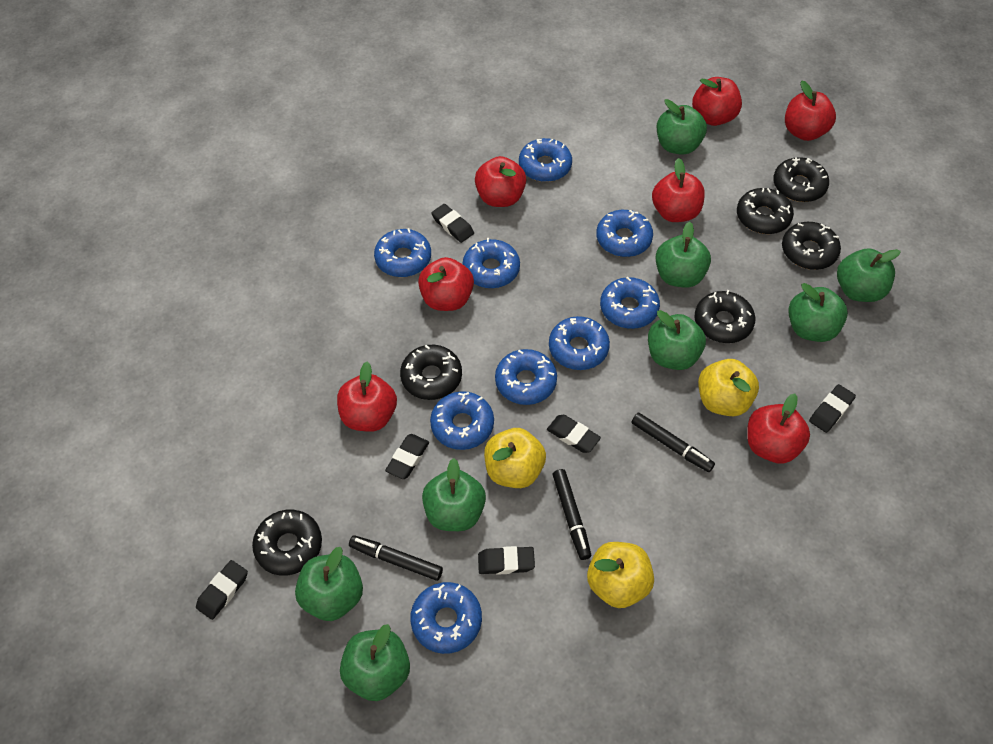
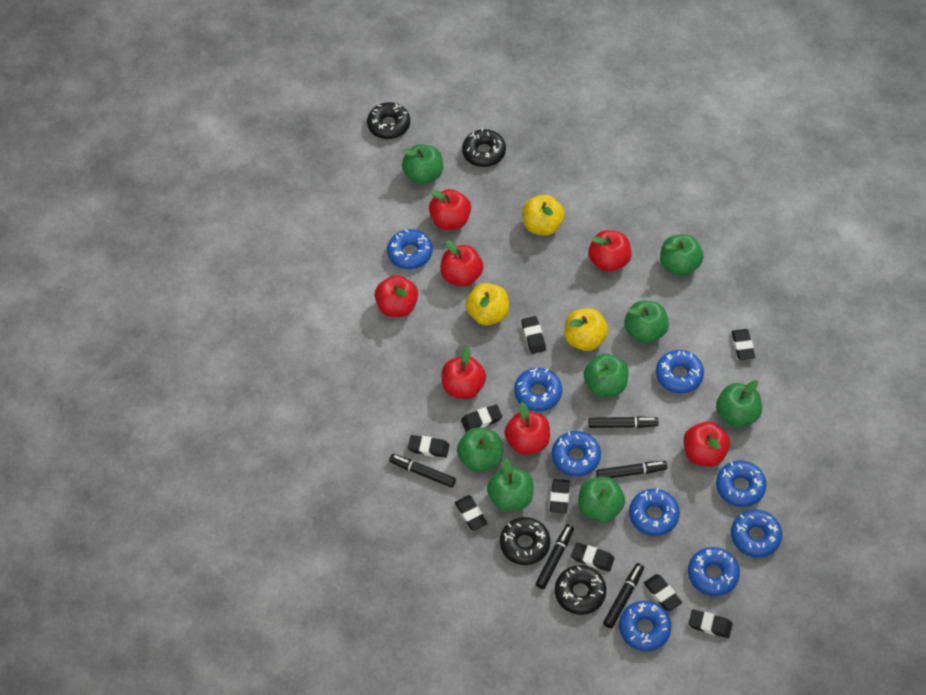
black donut: 6 -> 4
black eraser: 6 -> 9
black marker: 3 -> 5

